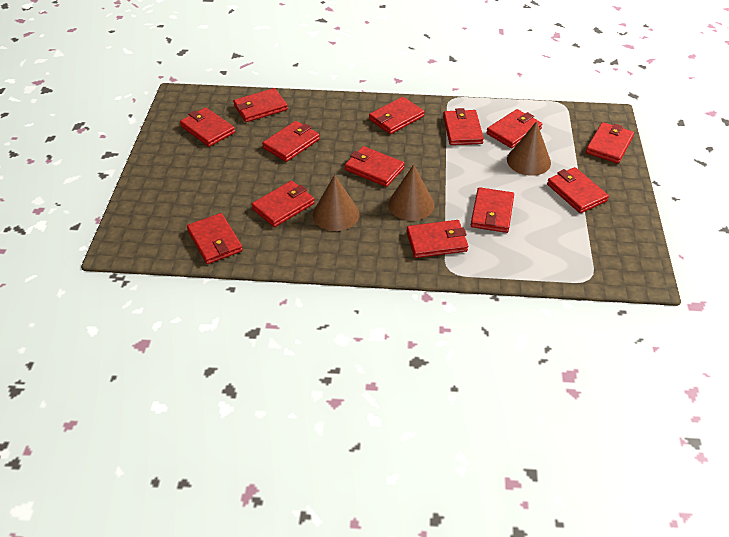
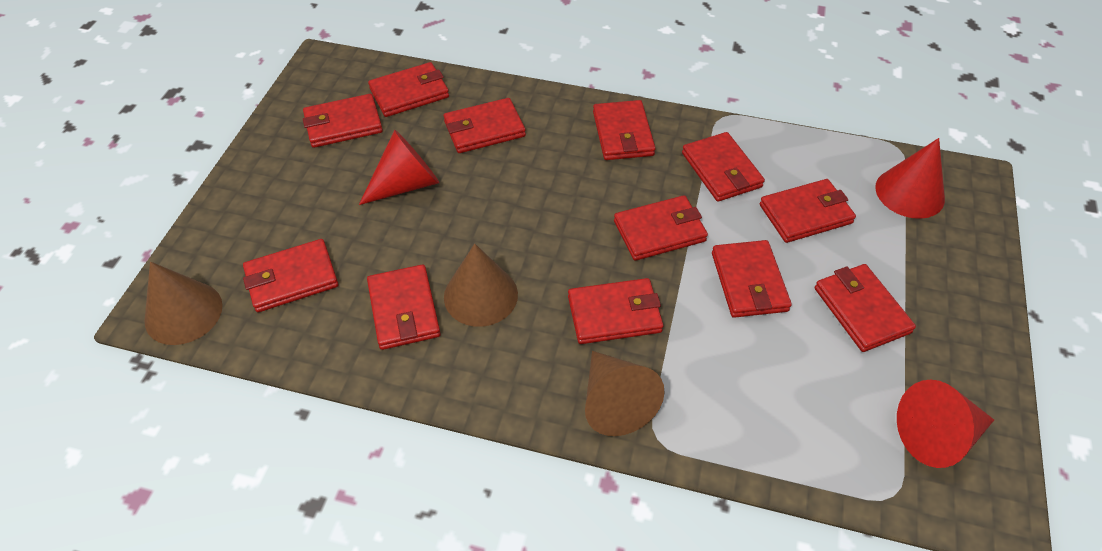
red cone: 0 -> 3
red wallet: 13 -> 12

